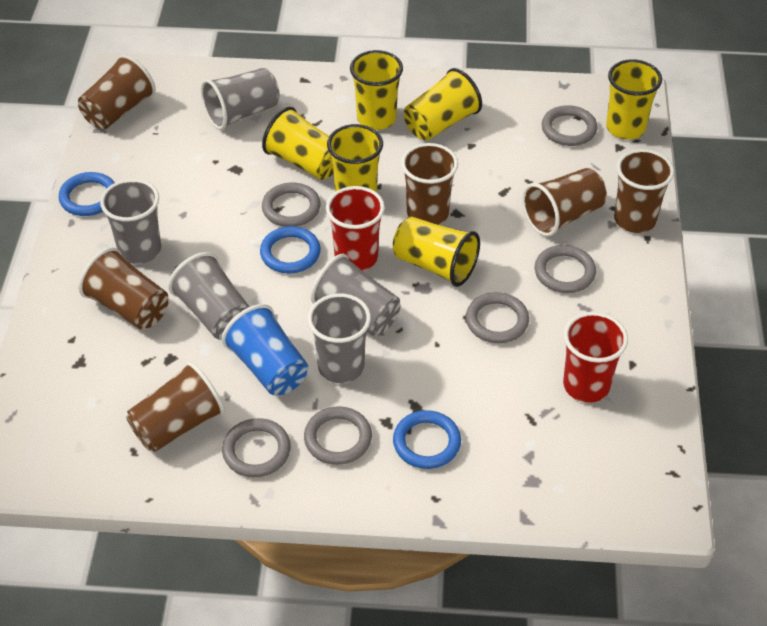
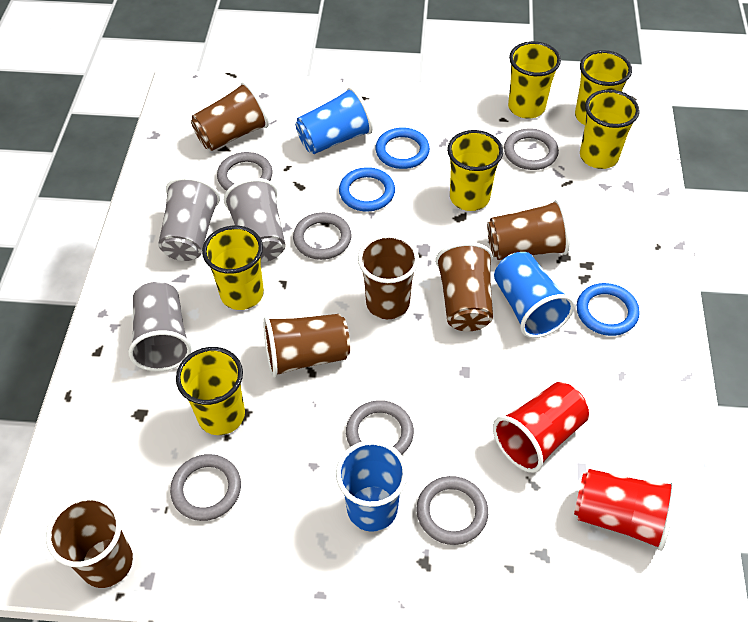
blue cup: 1 -> 3
grey cup: 5 -> 3

